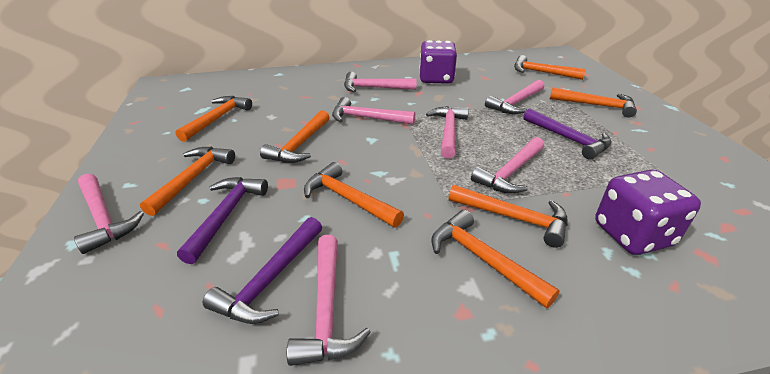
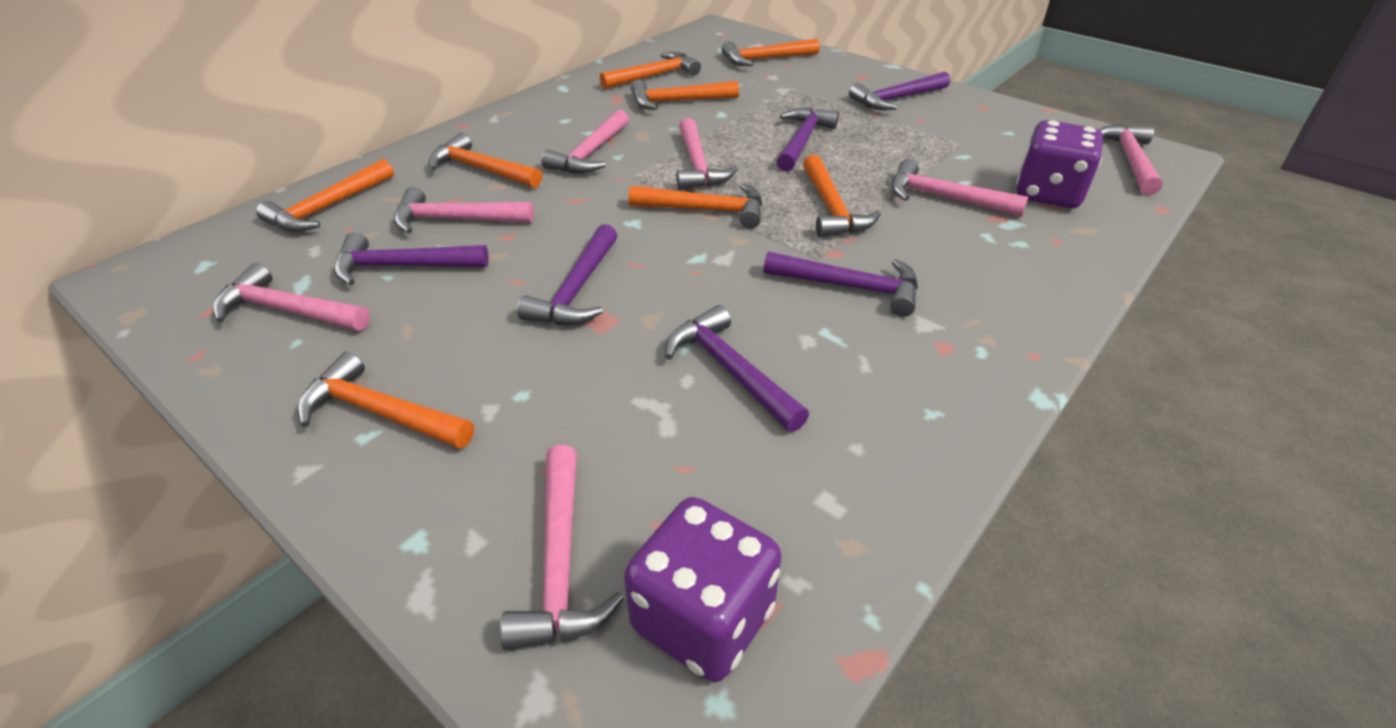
purple hammer: 3 -> 6

